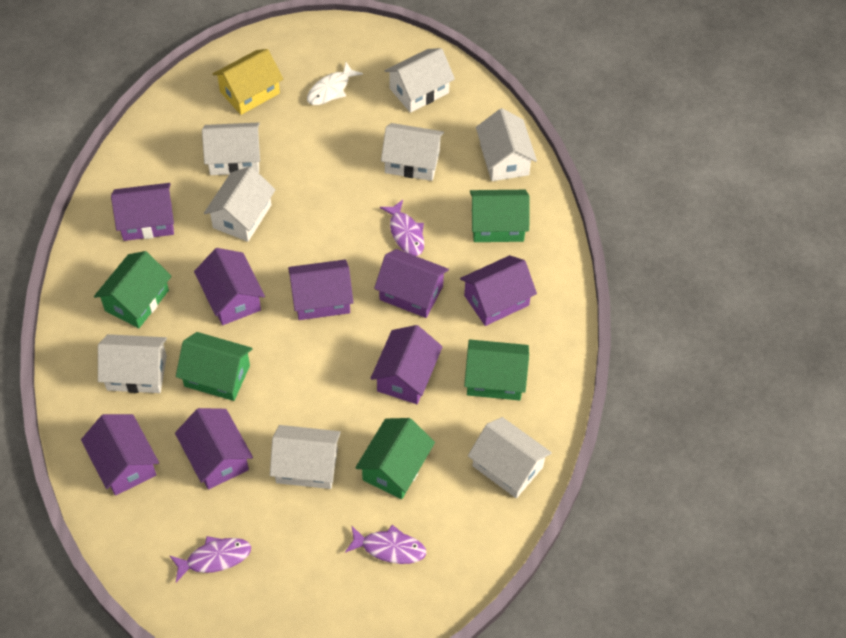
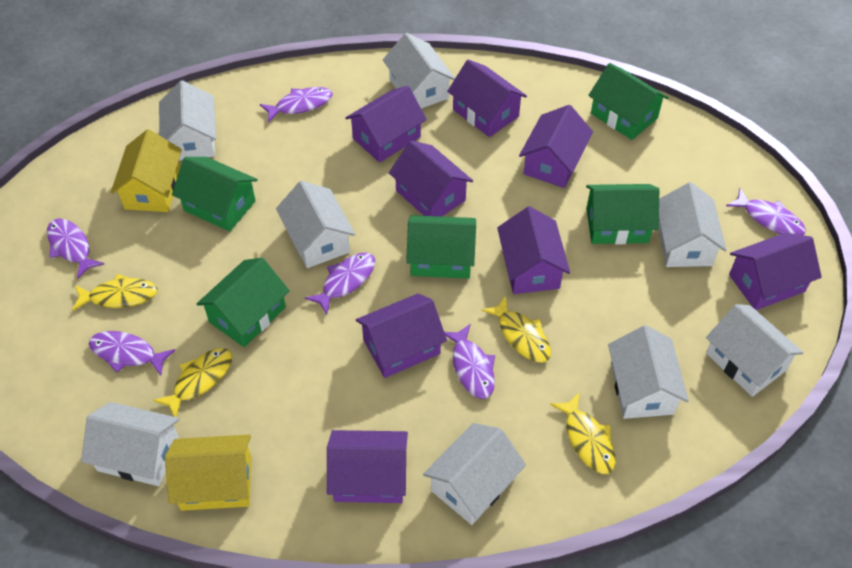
purple fish: 3 -> 6
white fish: 1 -> 0
yellow fish: 0 -> 4
yellow house: 1 -> 2

